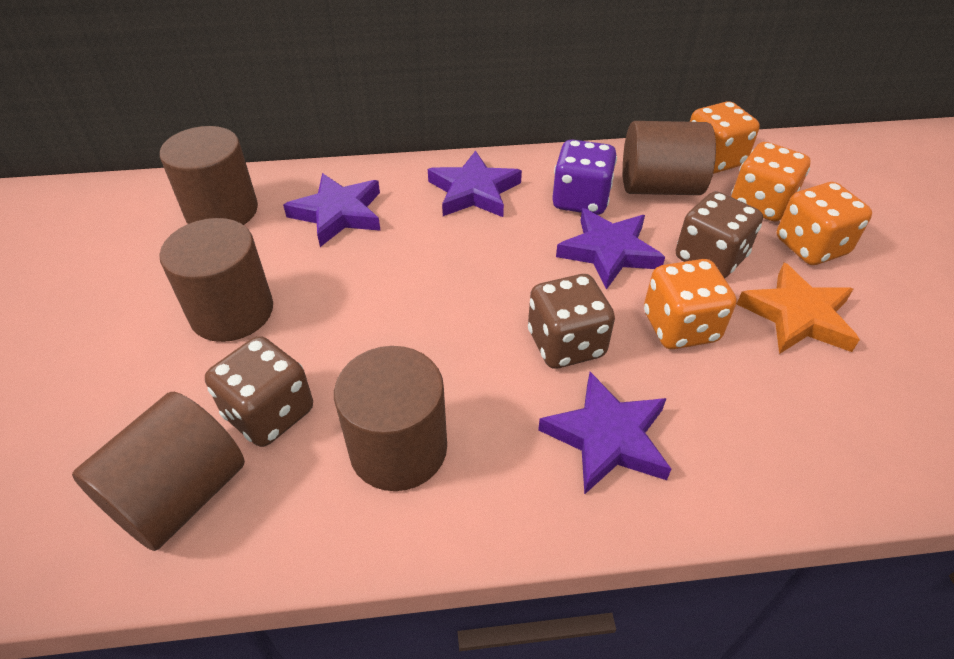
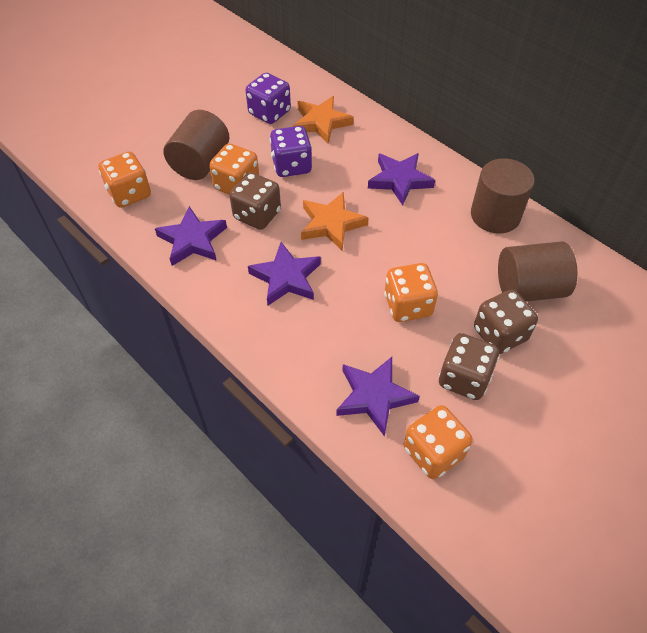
brown cylinder: 5 -> 3
orange star: 1 -> 2
purple dice: 1 -> 2

